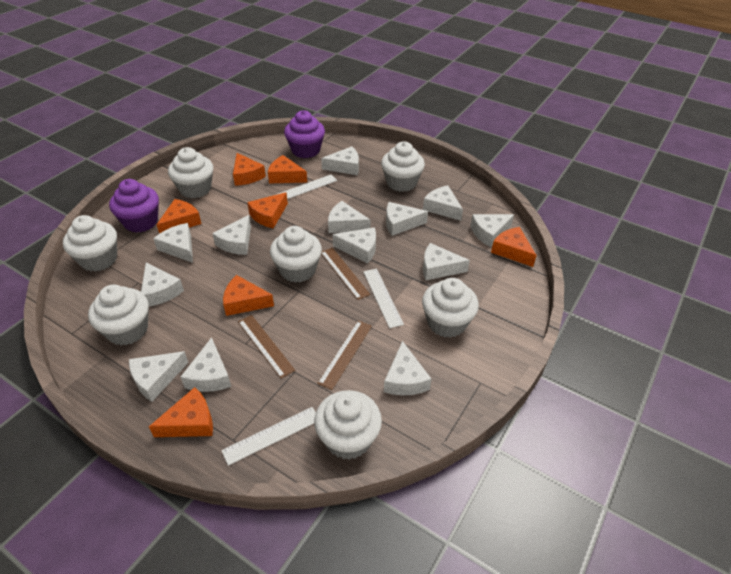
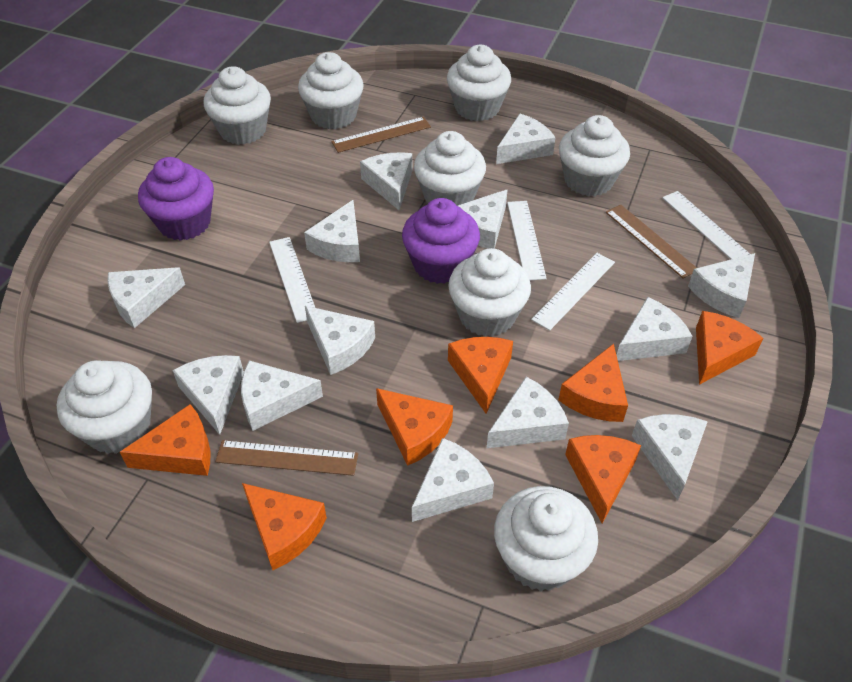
white cupcake: 7 -> 8
white ruler: 3 -> 4

